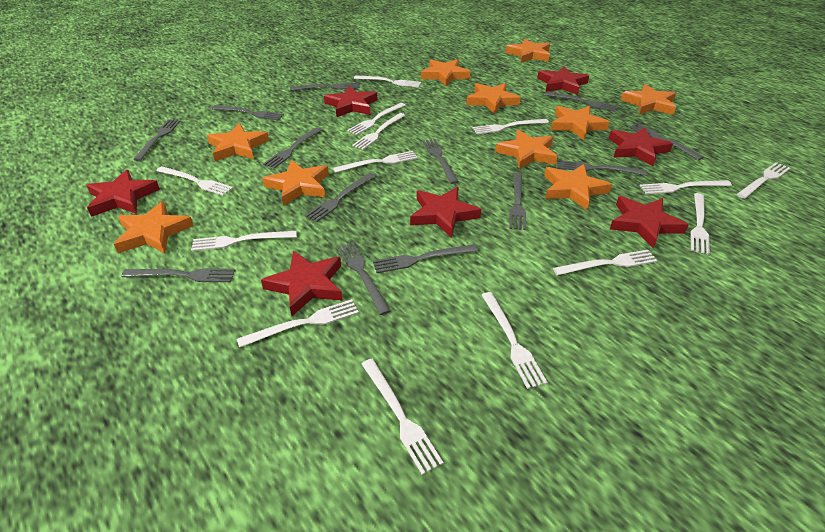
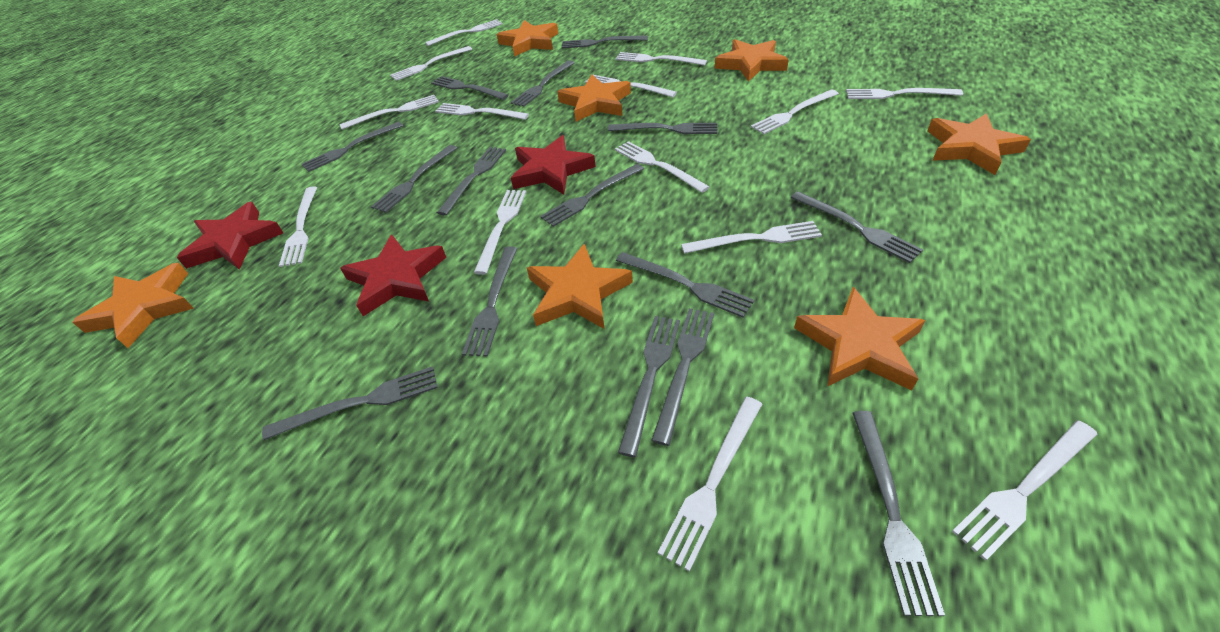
grey fork: 13 -> 15
orange star: 10 -> 7
red star: 7 -> 3

